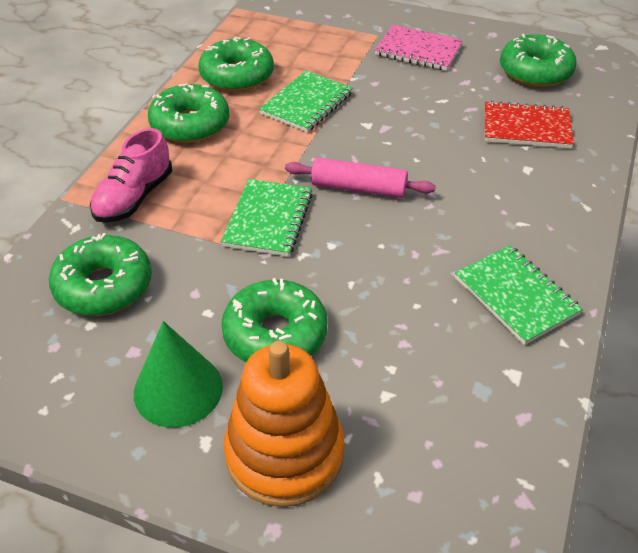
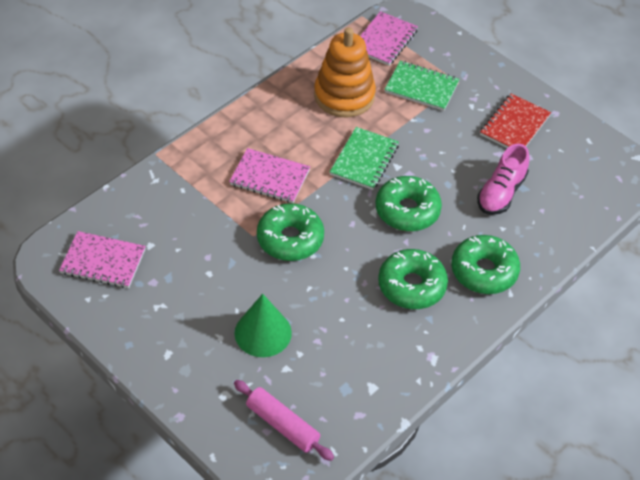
green donut: 5 -> 4
green notebook: 3 -> 2
pink notebook: 1 -> 3

